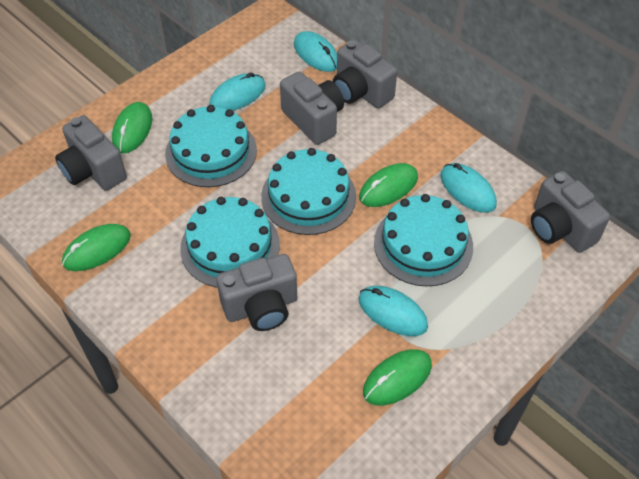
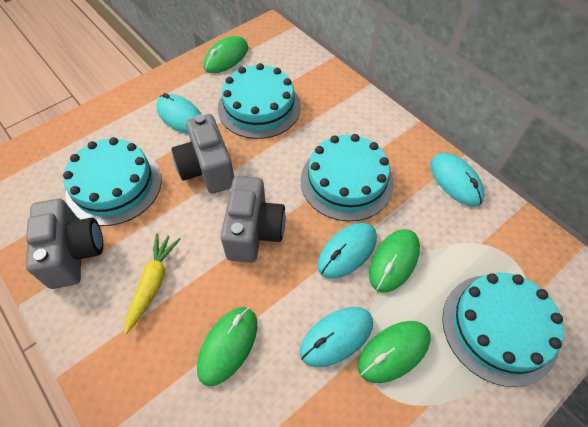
grey camera: 5 -> 3
yellow carrot: 0 -> 1

